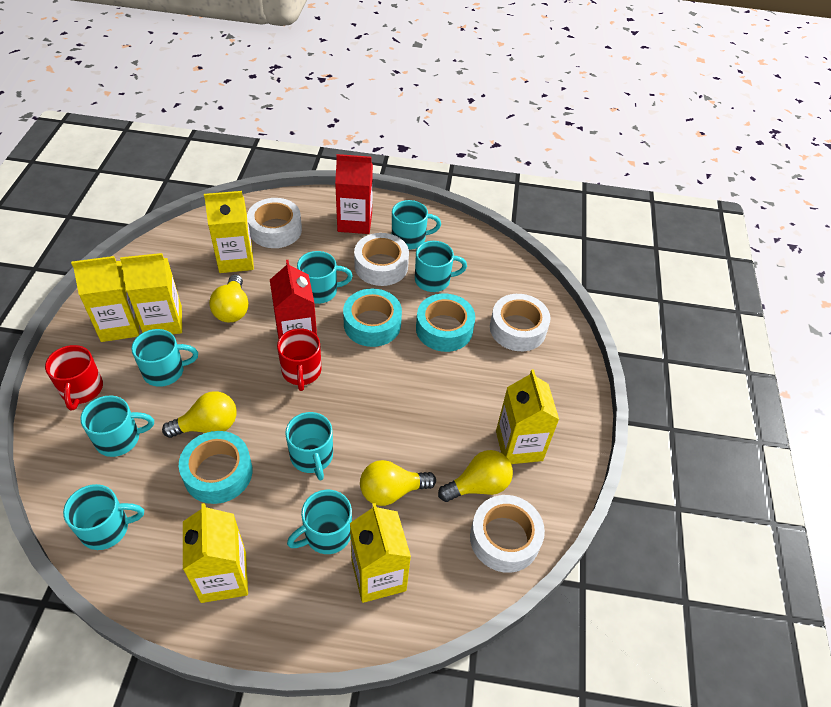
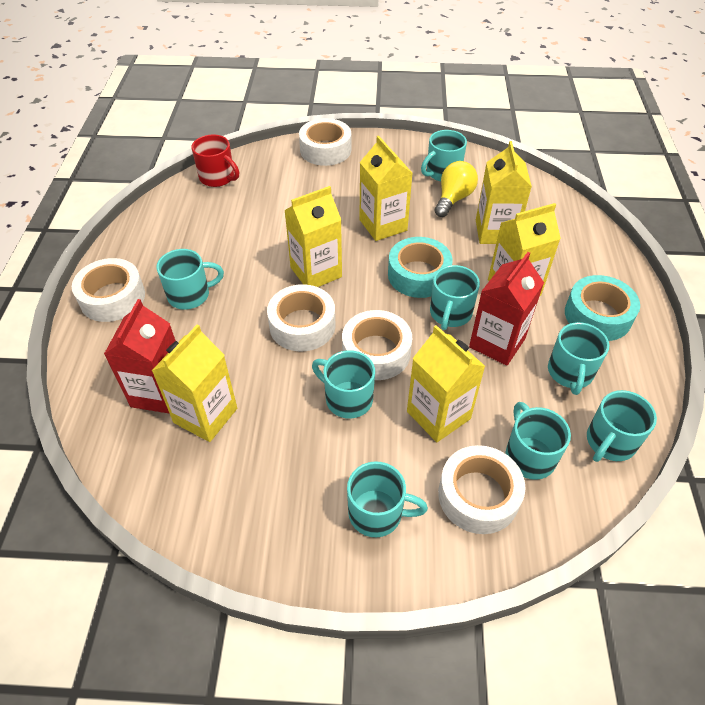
red mug: 2 -> 1
turquoise tape: 3 -> 2
white tape: 4 -> 5
yellow light bulb: 4 -> 1

